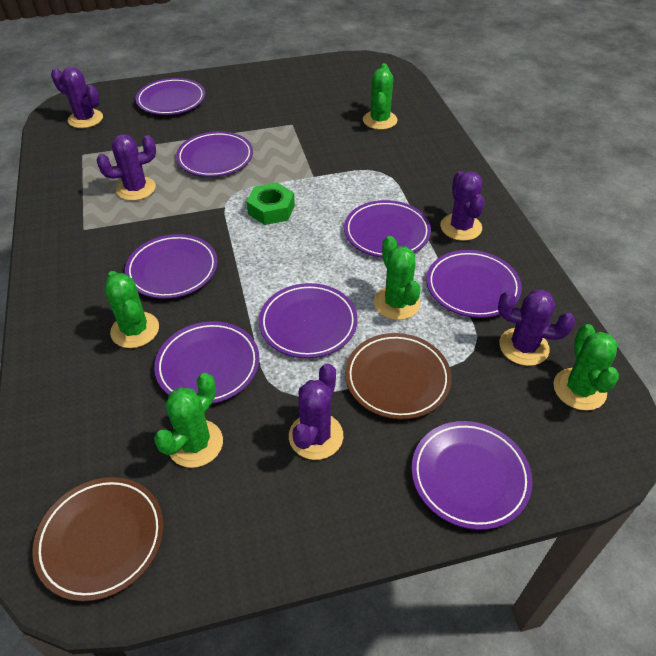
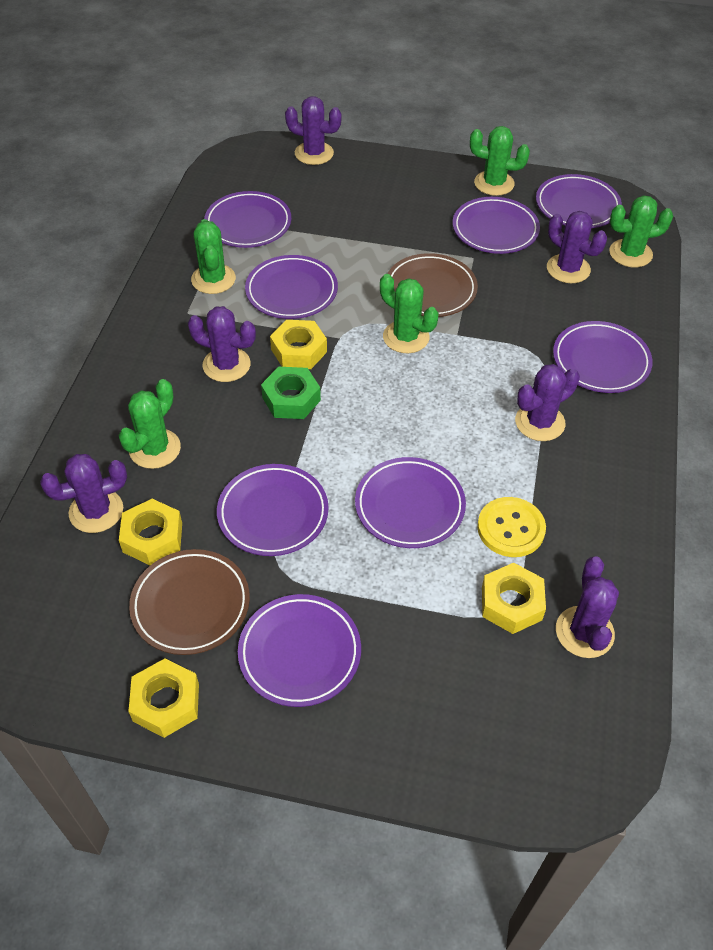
purple cactus: 5 -> 6
yellow button: 0 -> 1
yellow nut: 0 -> 4

